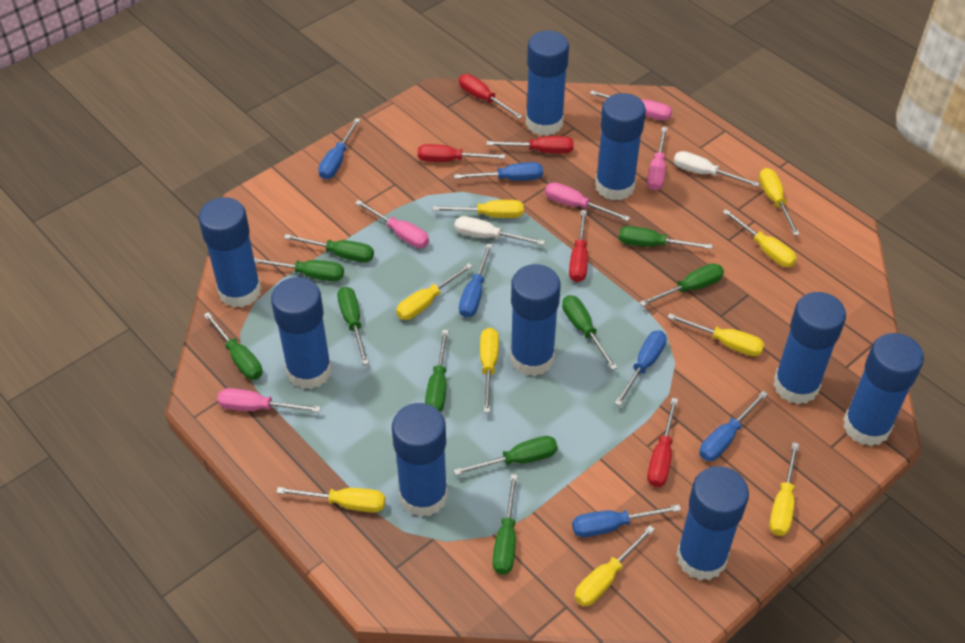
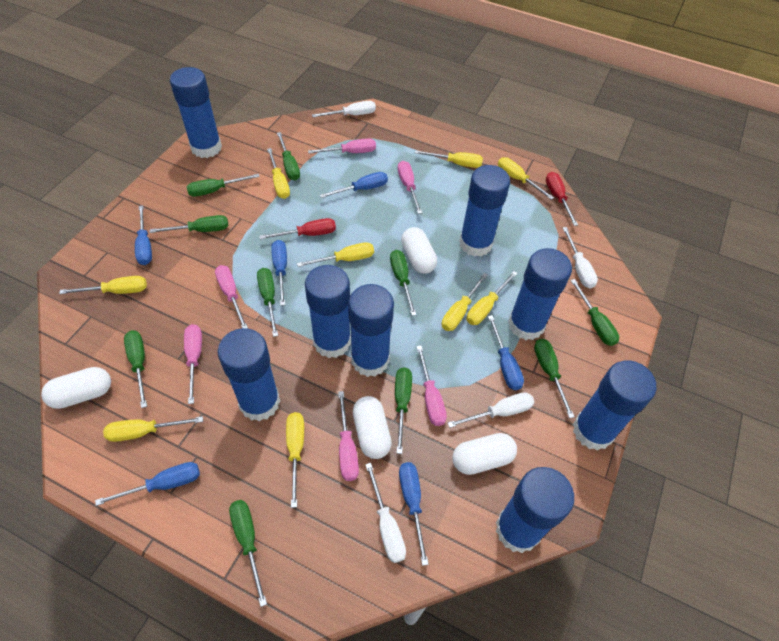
blue glue stick: 9 -> 8
pink screwdriver: 5 -> 6
red screwdriver: 5 -> 2
white capsule: 0 -> 4
white screwdriver: 2 -> 4

